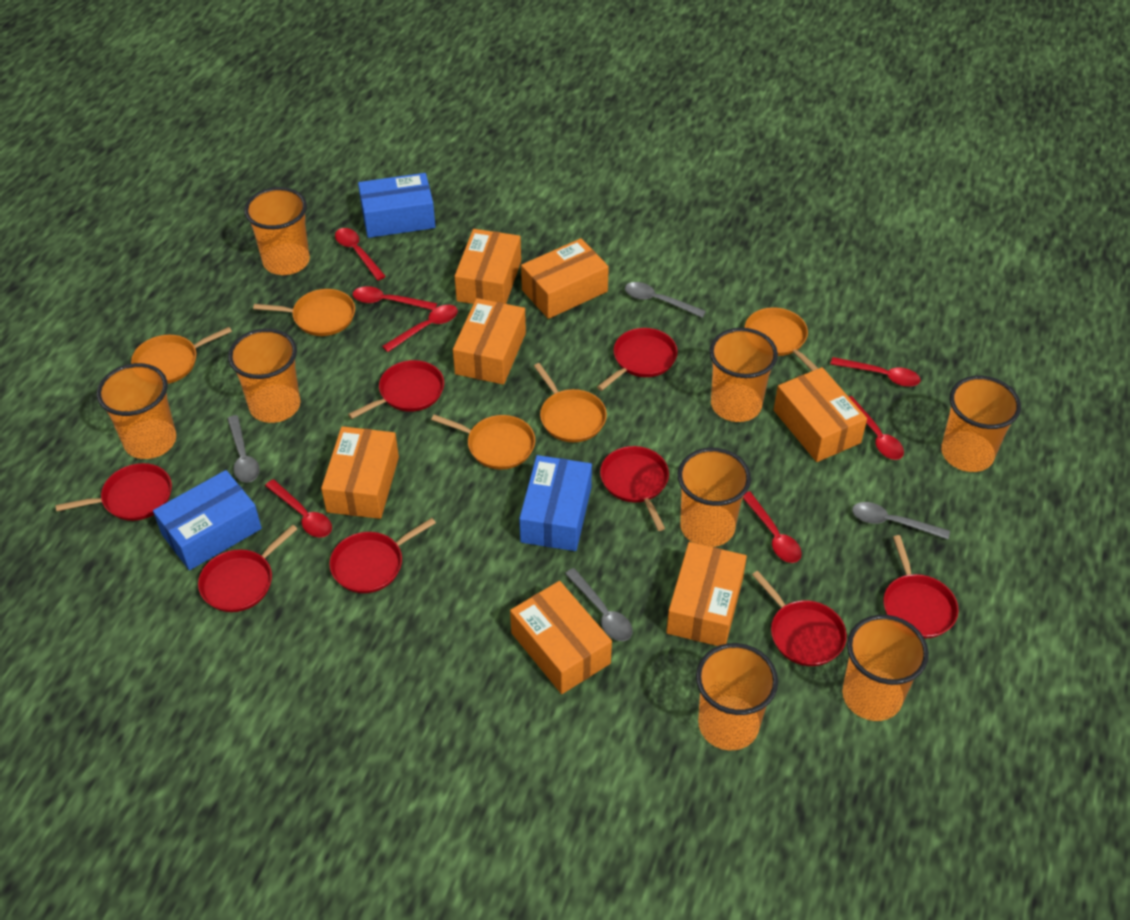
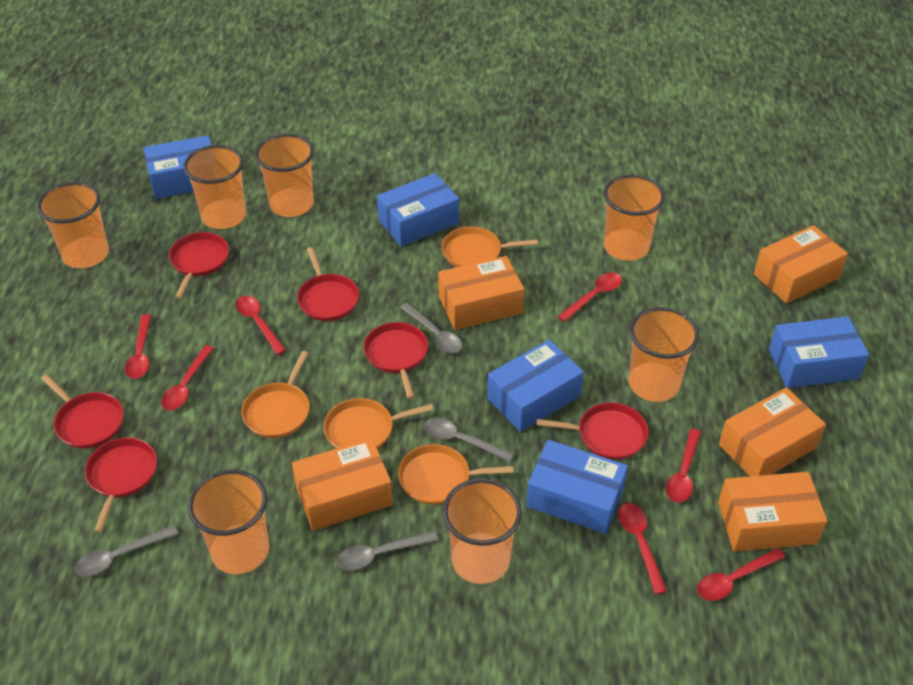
blue box: 3 -> 5
orange box: 7 -> 5
orange cup: 8 -> 7
orange pan: 5 -> 4
red pan: 8 -> 6

